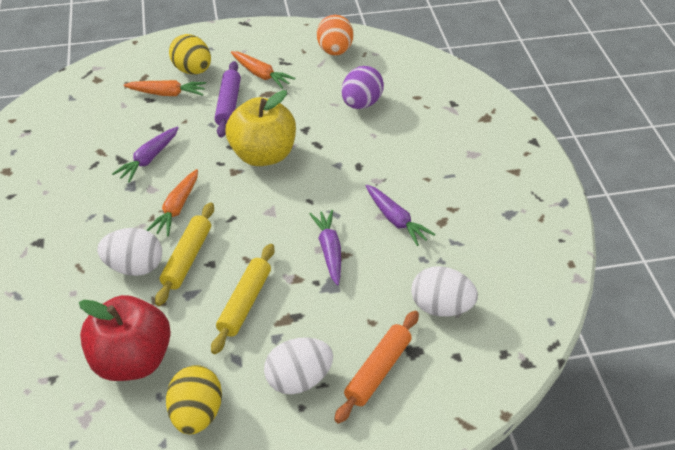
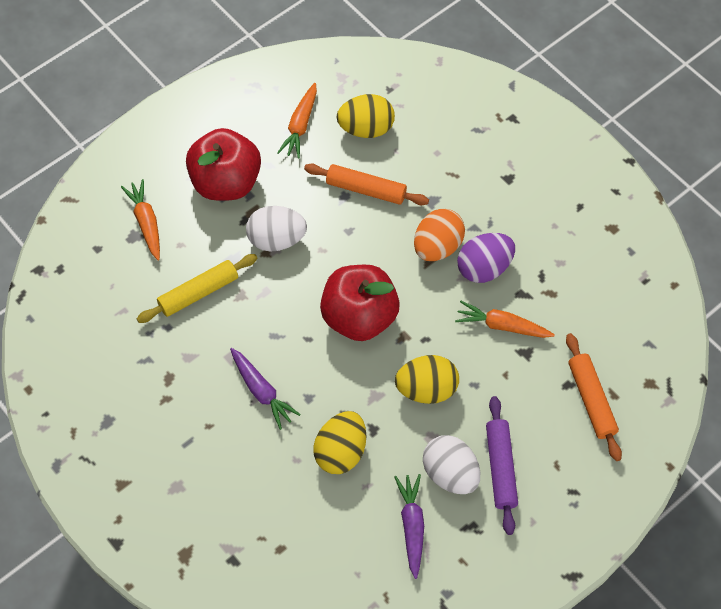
orange rolling pin: 1 -> 2
purple carrot: 3 -> 2
red apple: 1 -> 2
white egg: 3 -> 2
yellow apple: 1 -> 0
yellow egg: 2 -> 3
yellow rolling pin: 2 -> 1

